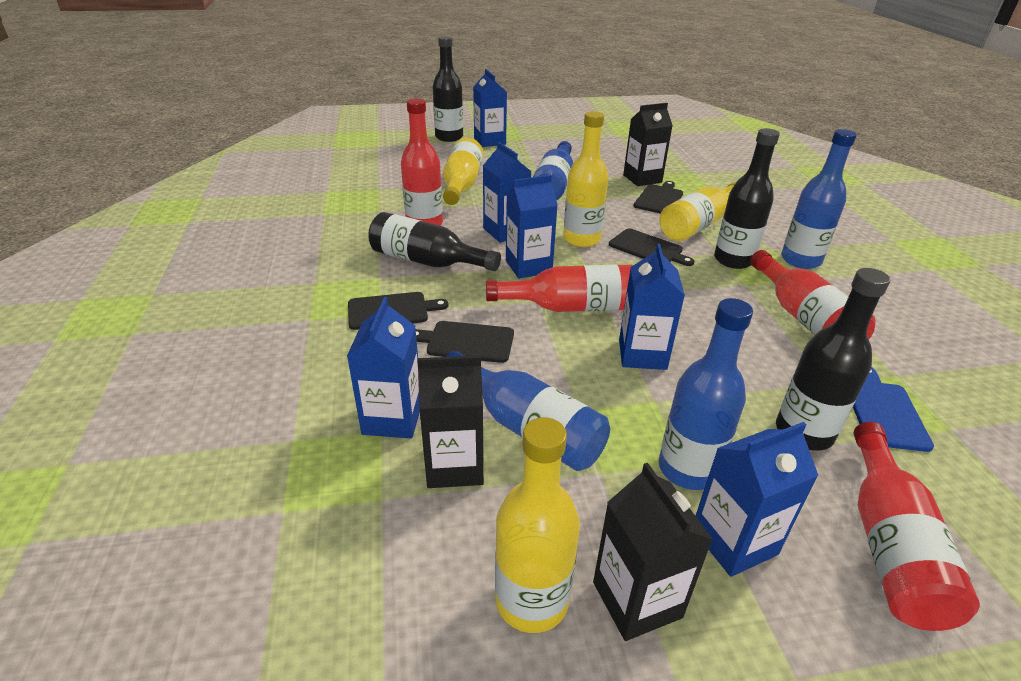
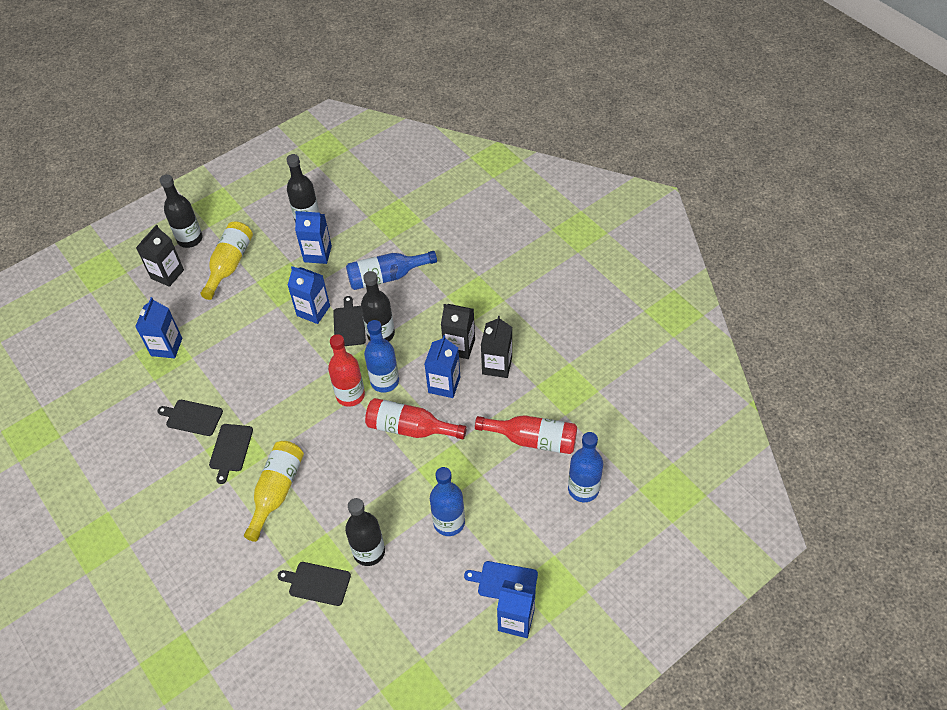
blue carton: 6 -> 5
red bottle: 4 -> 3
yellow bottle: 4 -> 2

